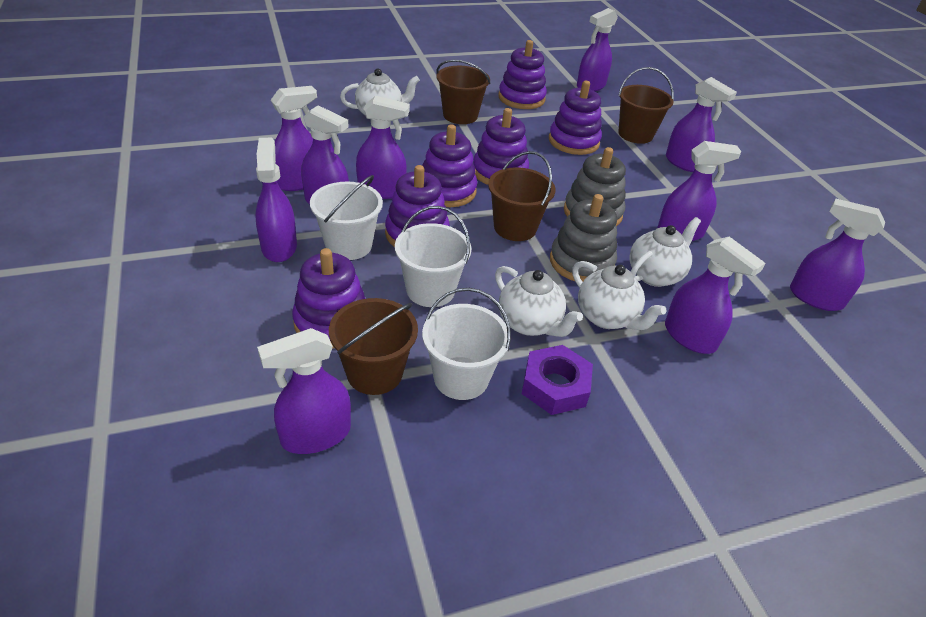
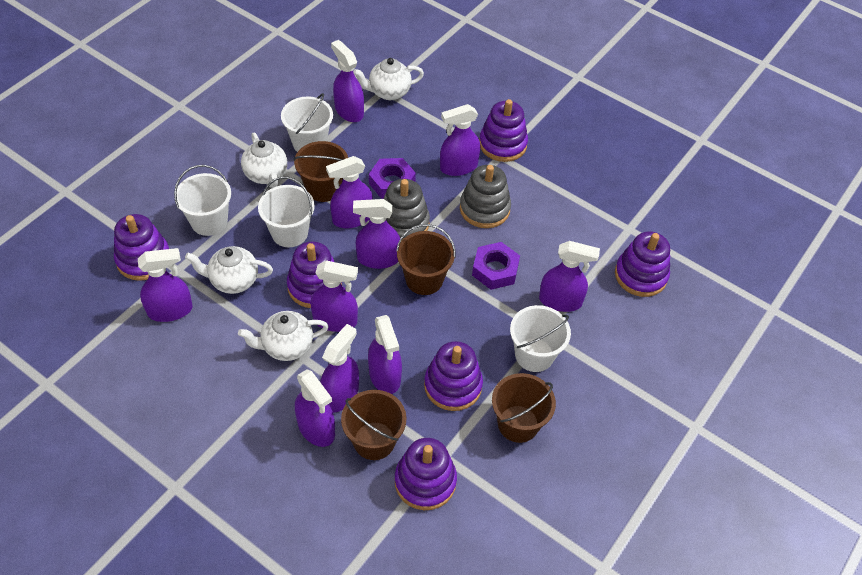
purple nut: 1 -> 2
white bucket: 3 -> 4

